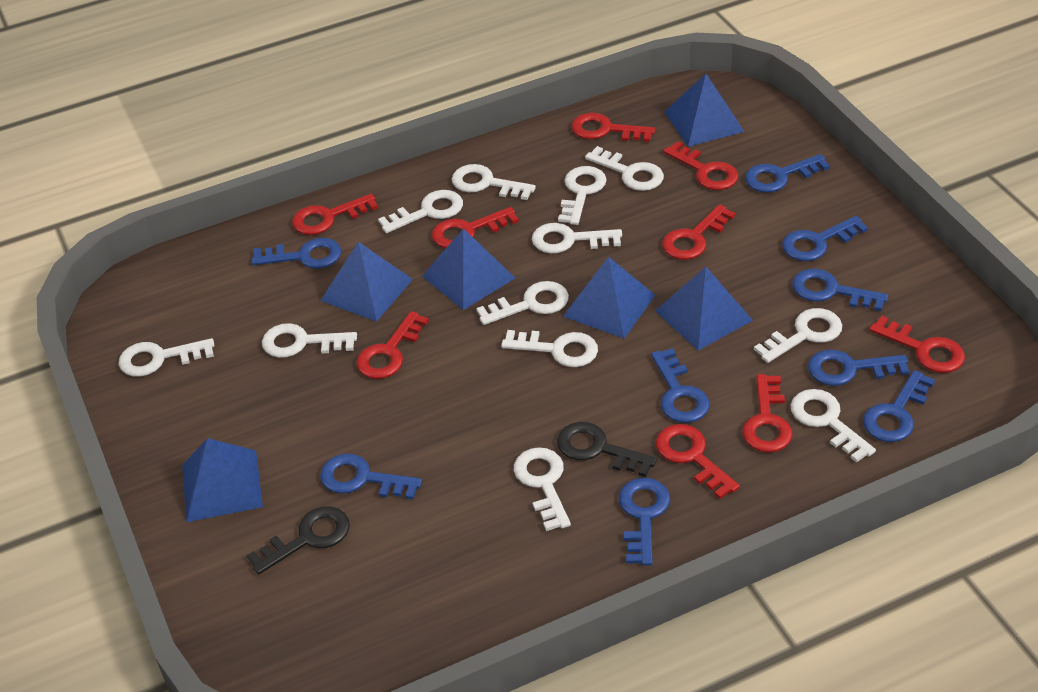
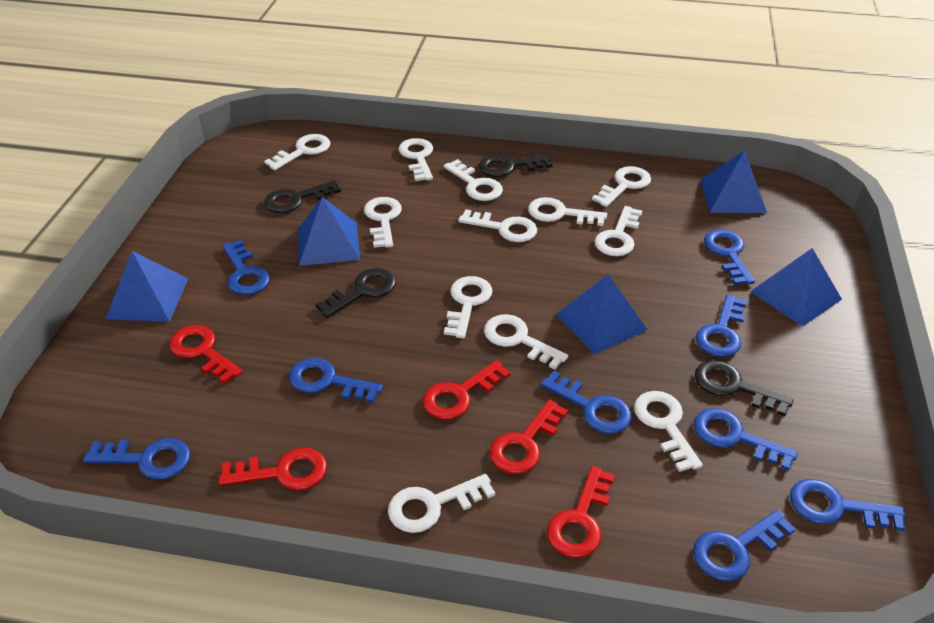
black key: 2 -> 4
blue pyramid: 6 -> 5
red key: 9 -> 5

